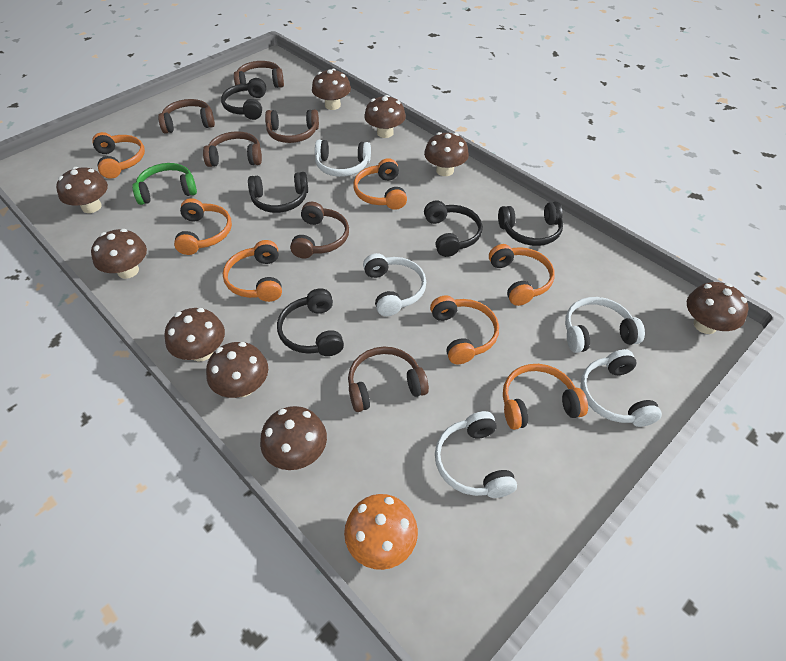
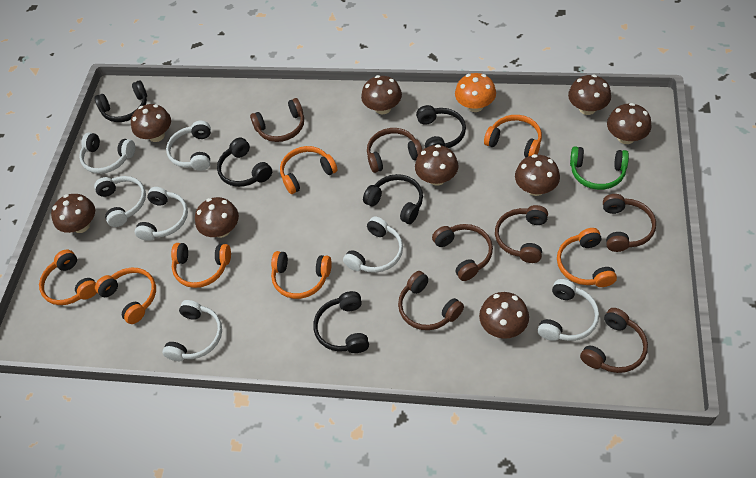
brown headphones: 6 -> 7
white headphones: 5 -> 7

